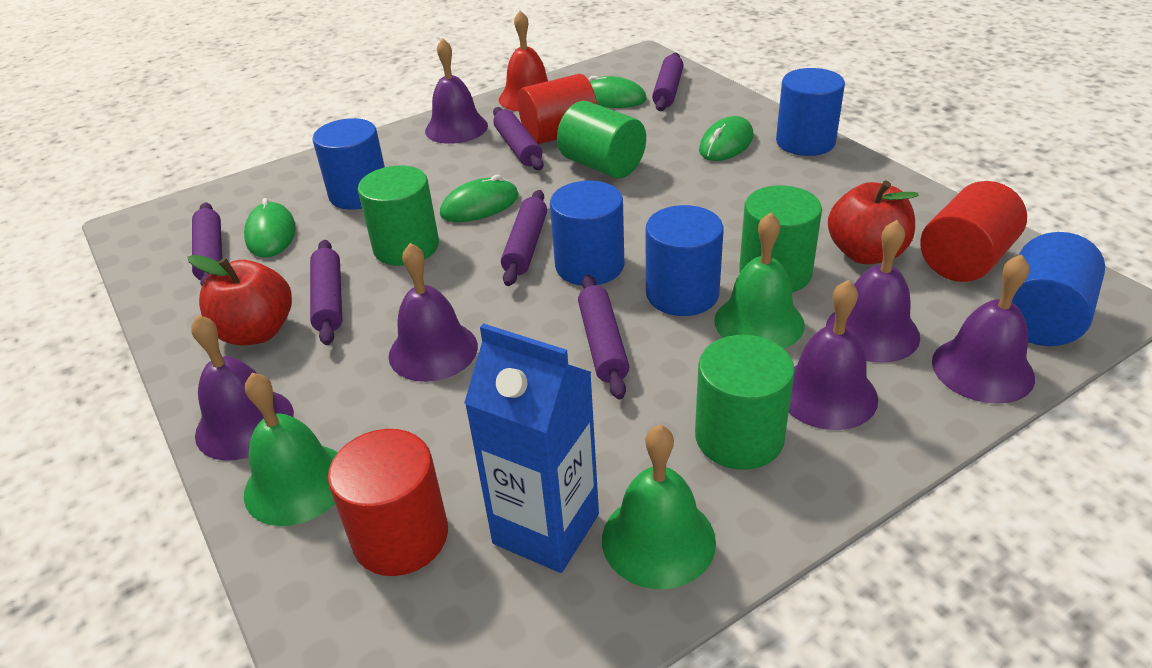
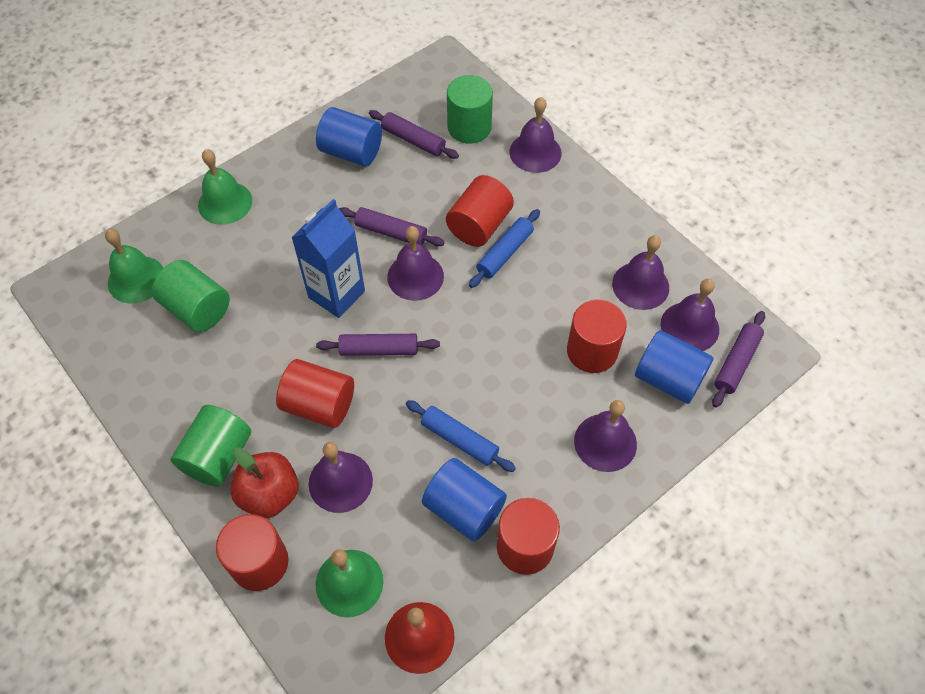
blue cylinder: 5 -> 3
blue rolling pin: 0 -> 2
green cylinder: 4 -> 3
green mouse: 4 -> 0
purple rolling pin: 6 -> 4
red apple: 2 -> 1
red cylinder: 3 -> 5

